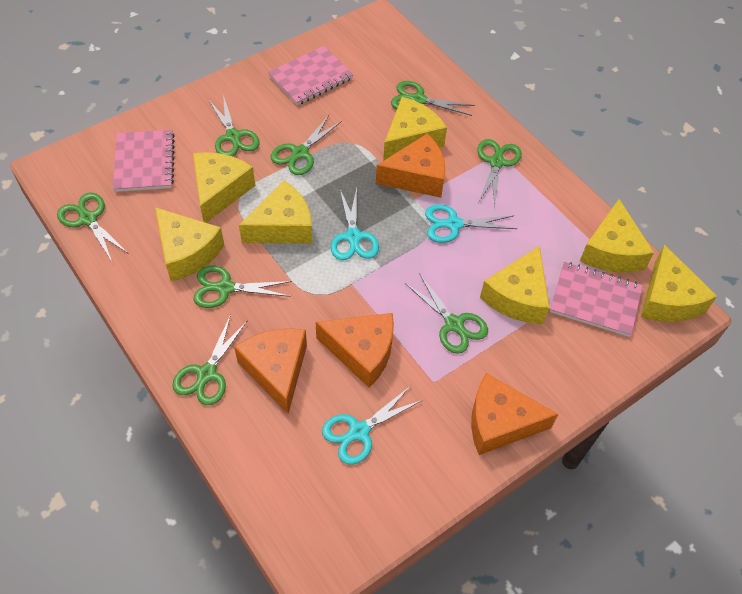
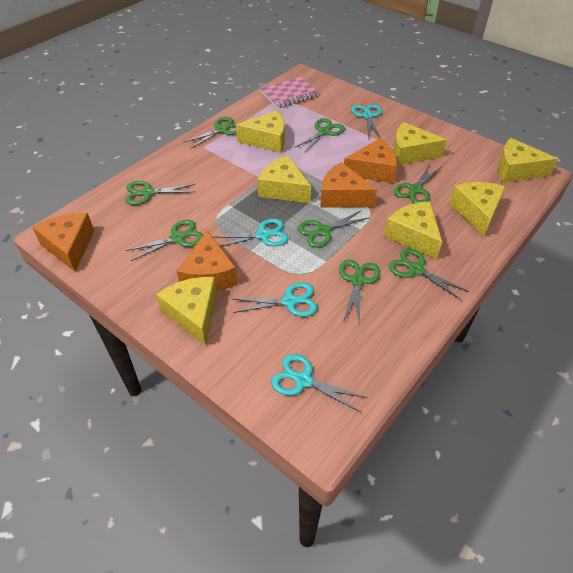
pink notebook: 3 -> 1
turquoise scissors: 3 -> 4

